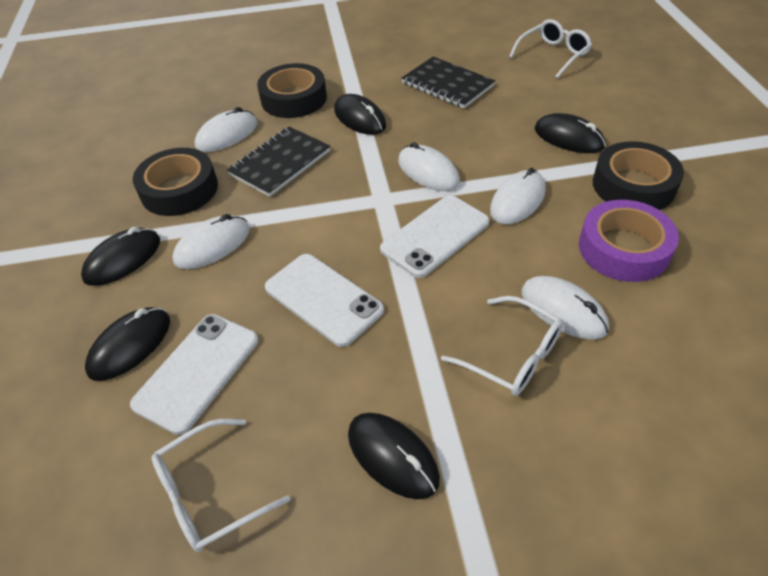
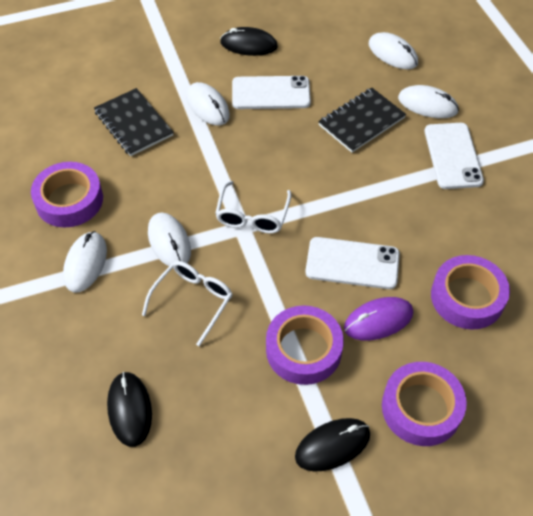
black mouse: 5 -> 3
black tape: 3 -> 0
purple mouse: 0 -> 1
purple tape: 1 -> 4
white glasses: 3 -> 2

